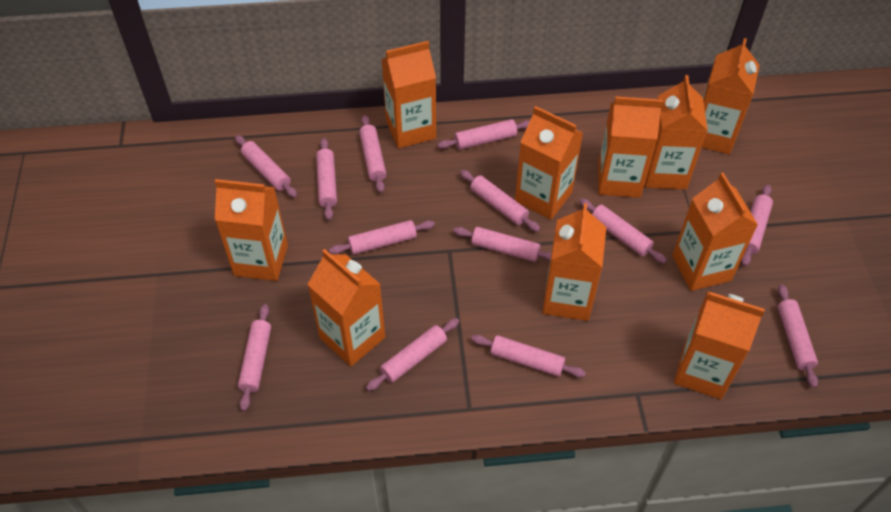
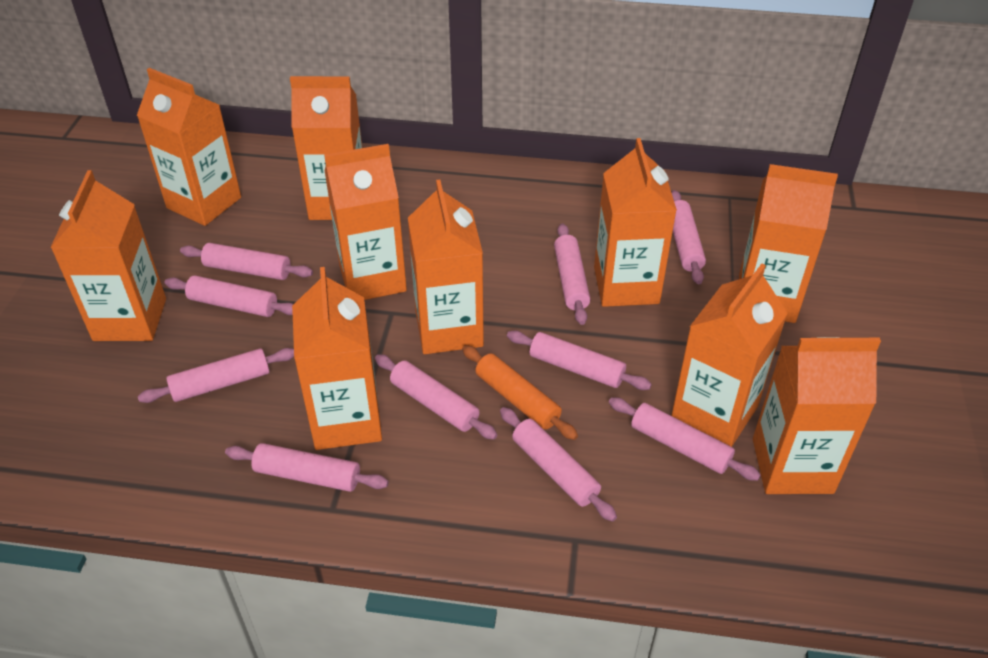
orange rolling pin: 0 -> 1
pink rolling pin: 13 -> 10

